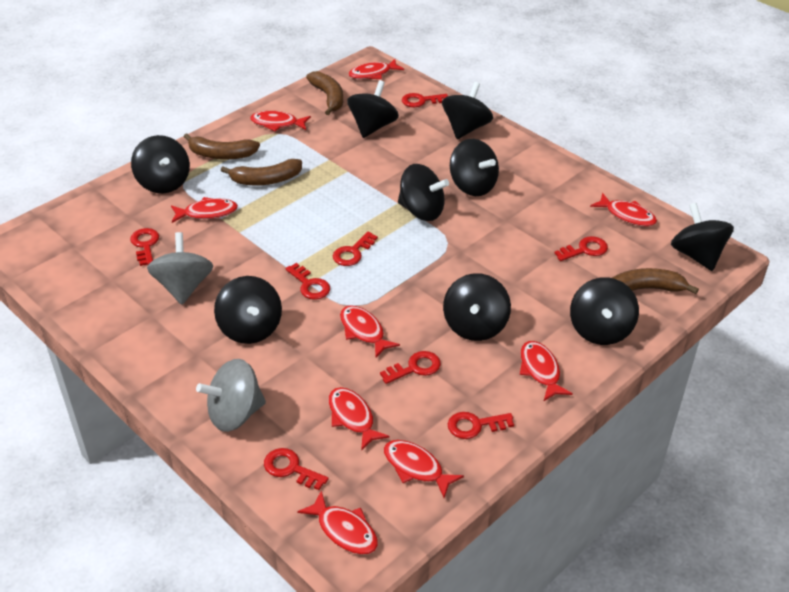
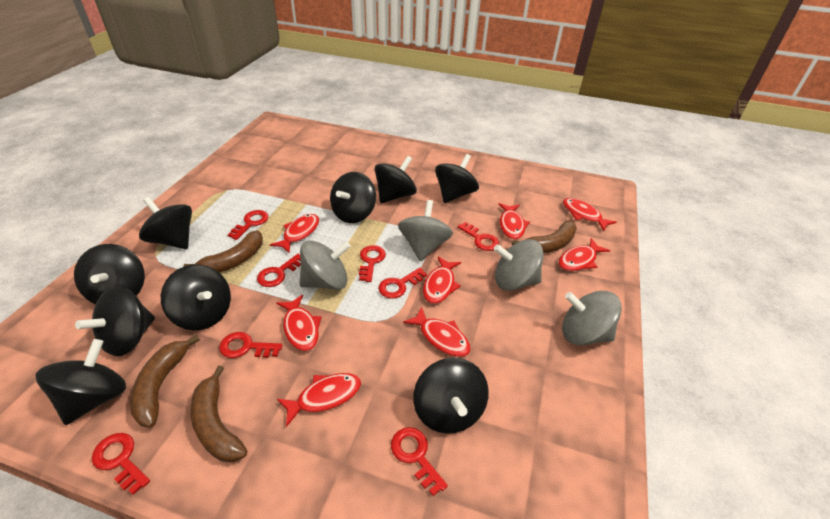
grey spinning top: 2 -> 4
red fish: 9 -> 8

